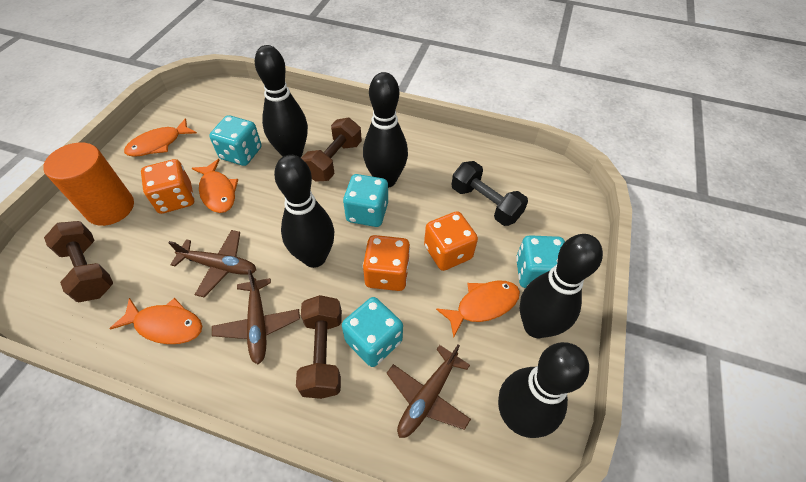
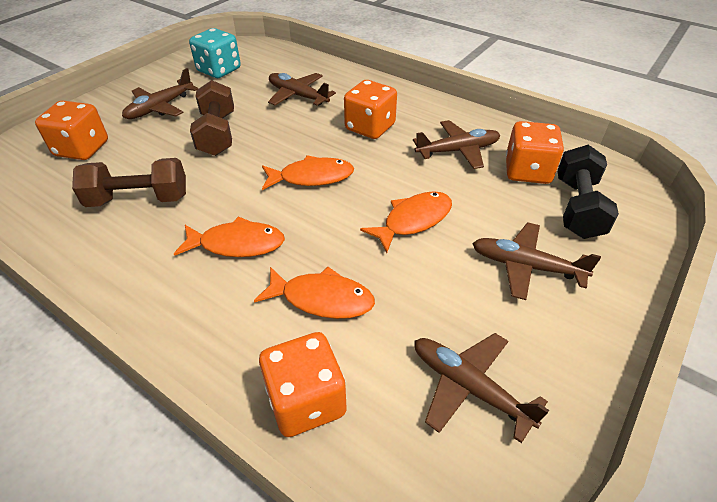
black bowling pin: 5 -> 0
brown dumbbell: 3 -> 2
brown plane: 3 -> 5
orange cylinder: 1 -> 0
orange dice: 3 -> 4
turquoise dice: 4 -> 1

